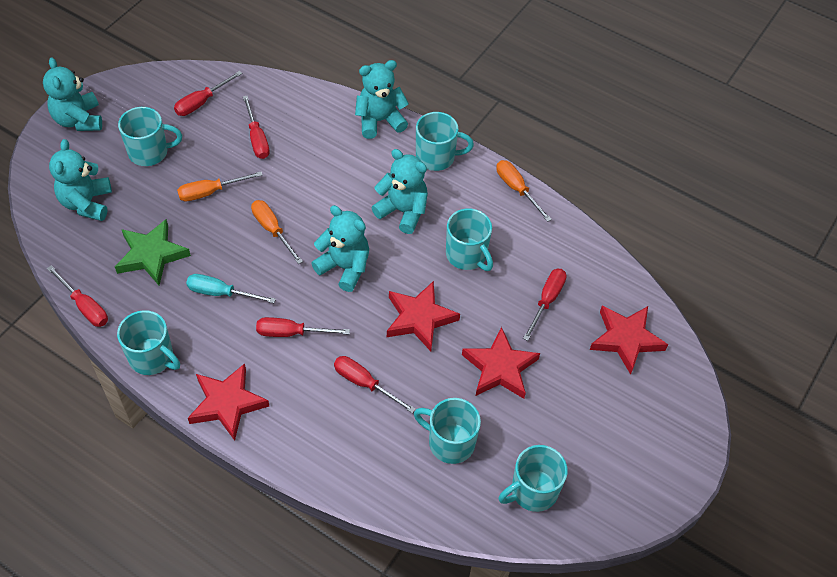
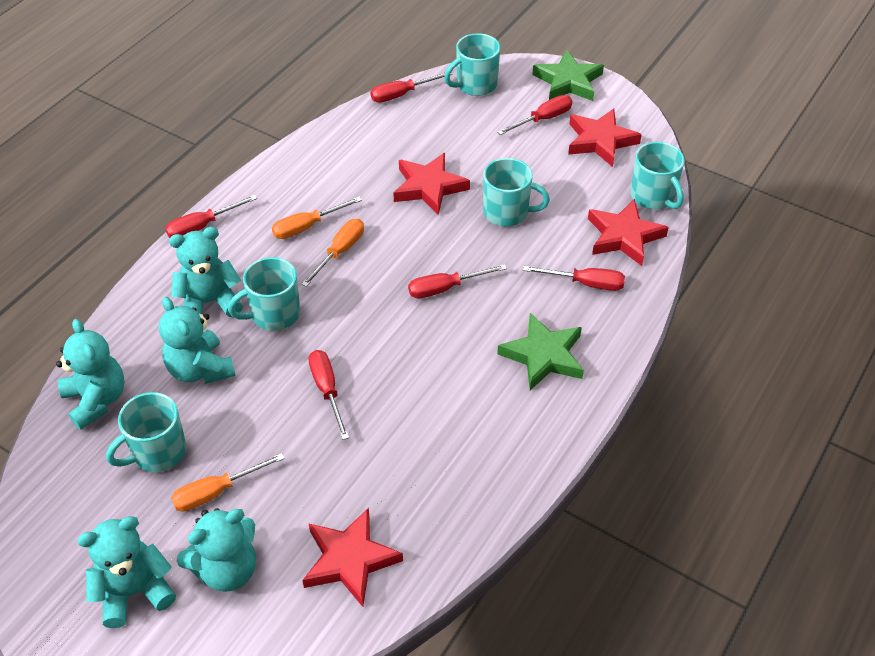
green star: 1 -> 2
turquoise mug: 6 -> 5
turquoise screwdriver: 1 -> 0

